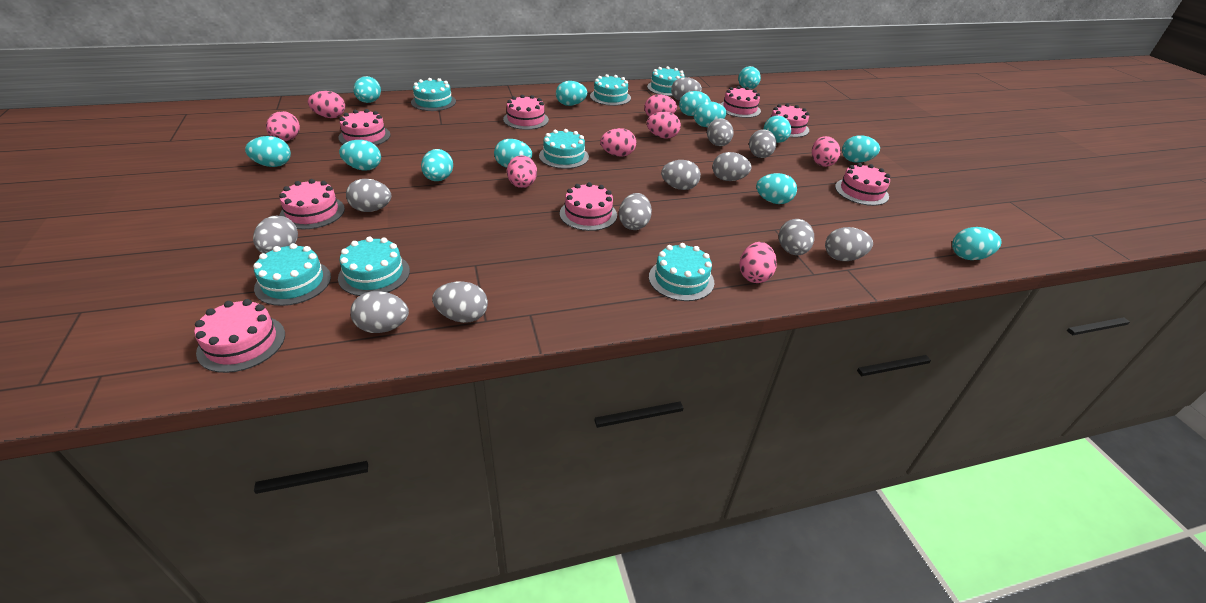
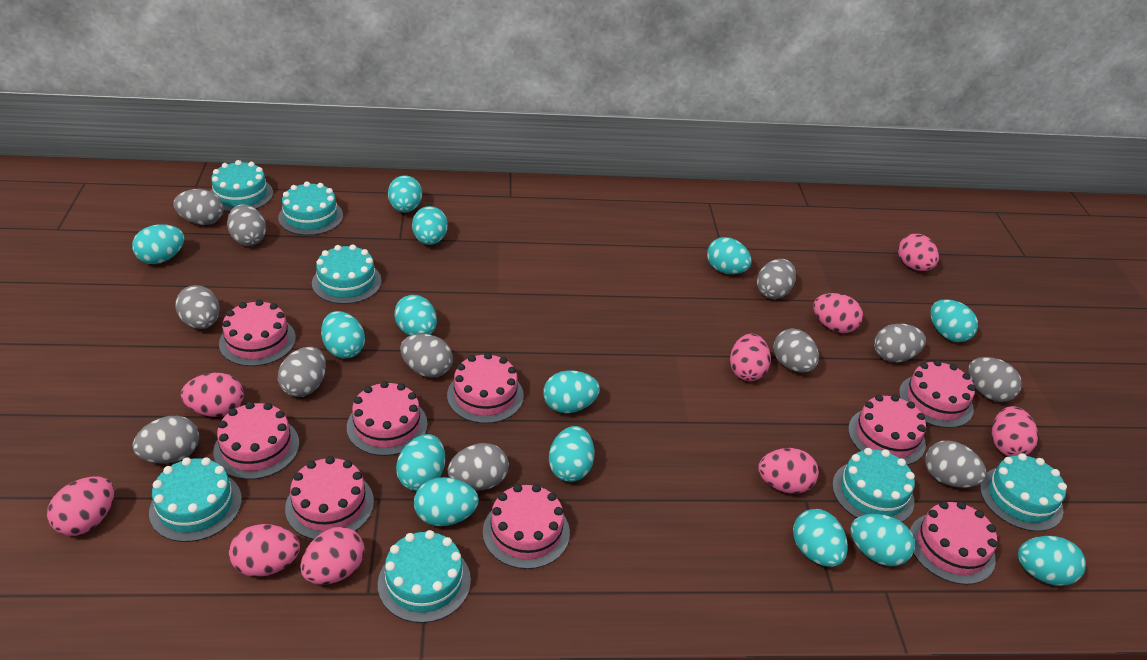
pink cake: 8 -> 9
pink egg: 8 -> 9
turquoise egg: 13 -> 14

